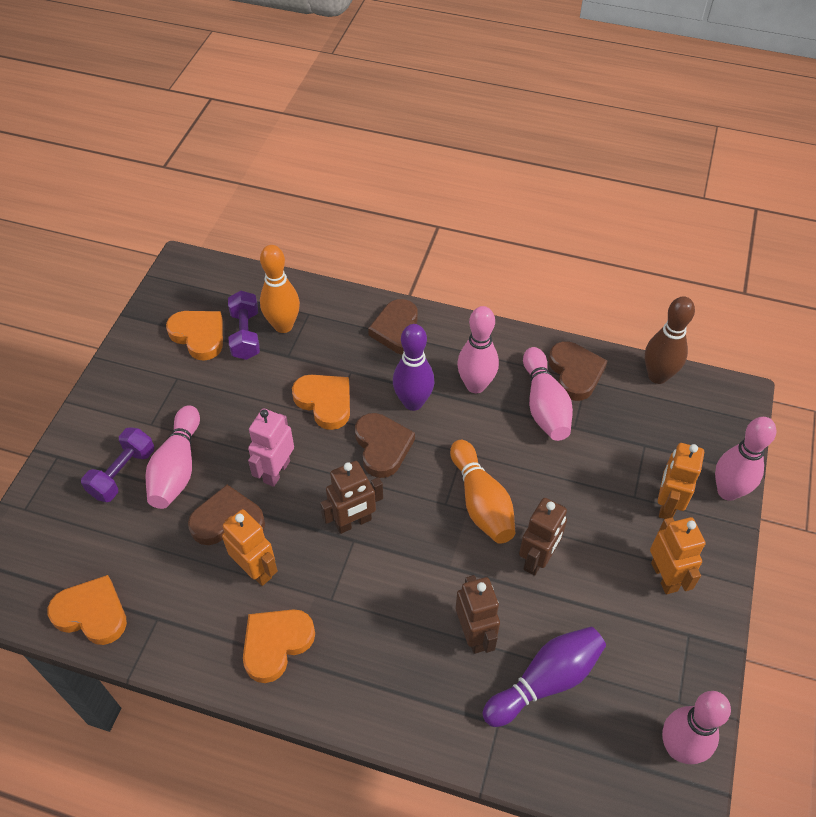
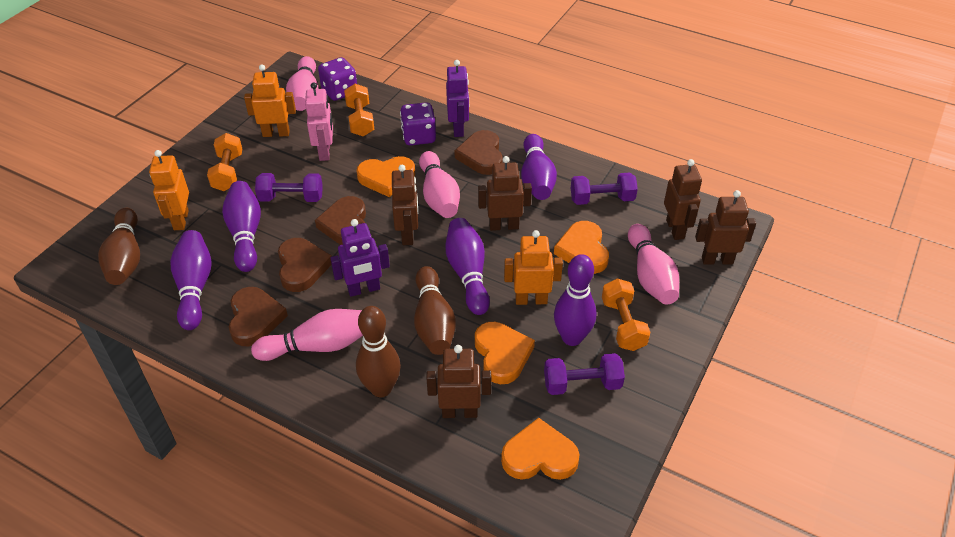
brown bowling pin: 1 -> 3
brown robot: 3 -> 5
orange bowling pin: 2 -> 0
orange dumbbell: 0 -> 3
pink bowling pin: 5 -> 4
purple bowling pin: 2 -> 5
purple dice: 0 -> 2
purple dumbbell: 2 -> 3
purple robot: 0 -> 2

